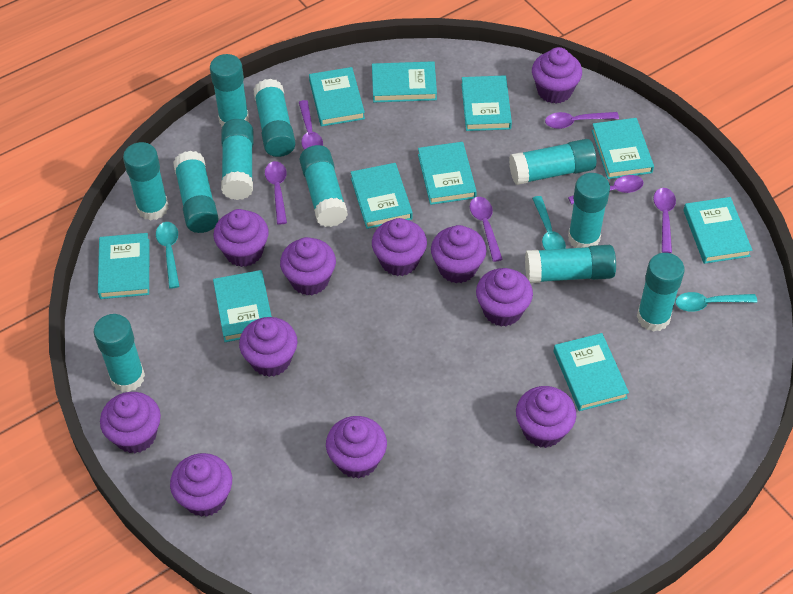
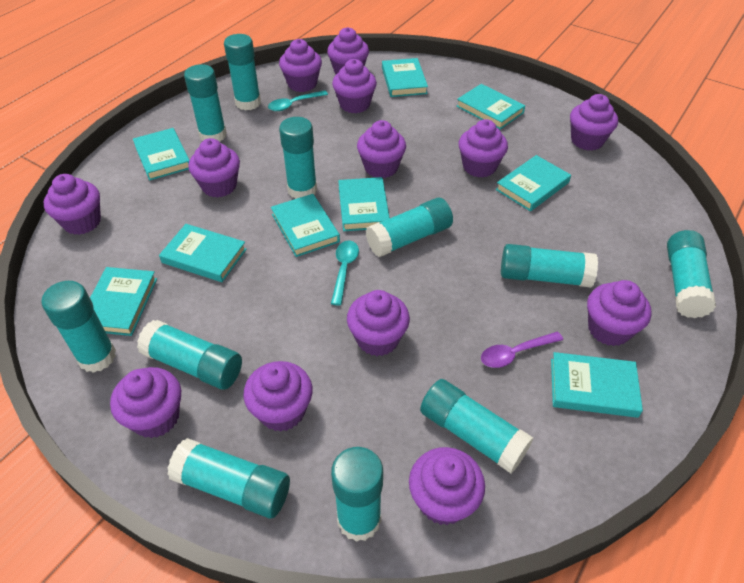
purple cupcake: 11 -> 13
purple spoon: 6 -> 1
turquoise book: 10 -> 9
turquoise spoon: 3 -> 2

